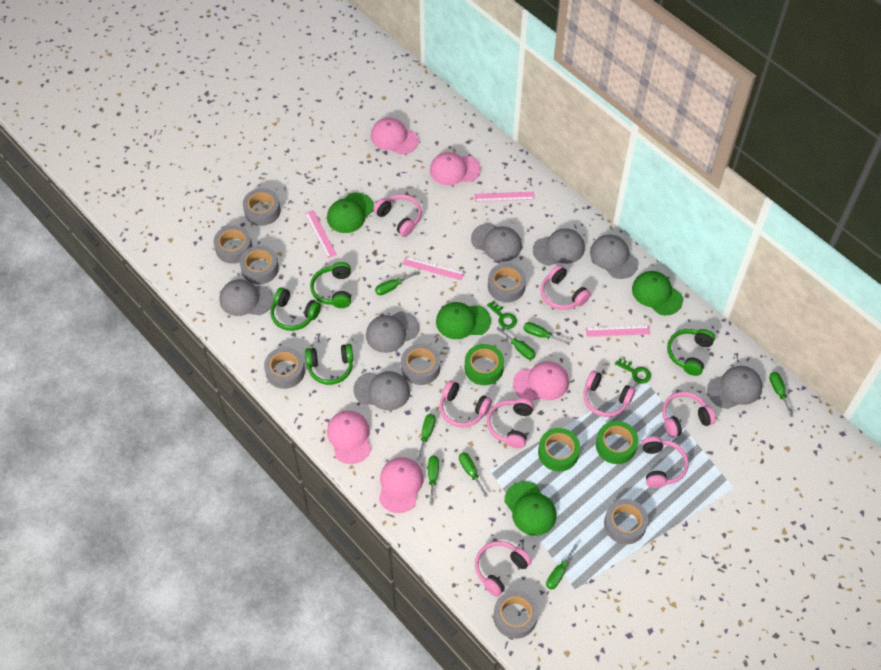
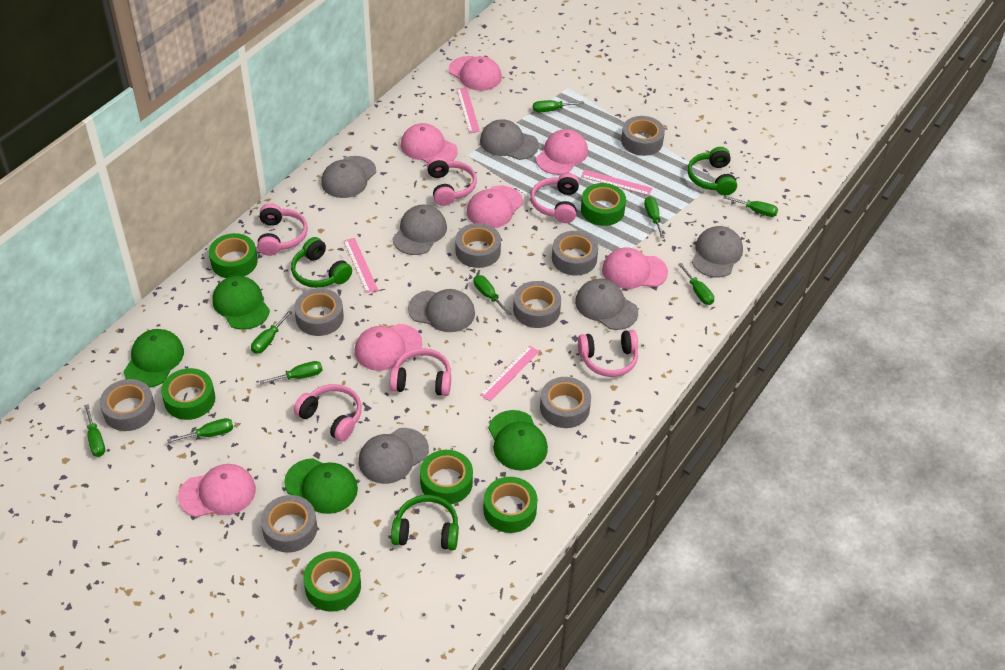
green headphones: 4 -> 3
green key: 2 -> 0
green screwdriver: 8 -> 9
green tape: 3 -> 6
pink cap: 5 -> 7
pink headphones: 8 -> 6

